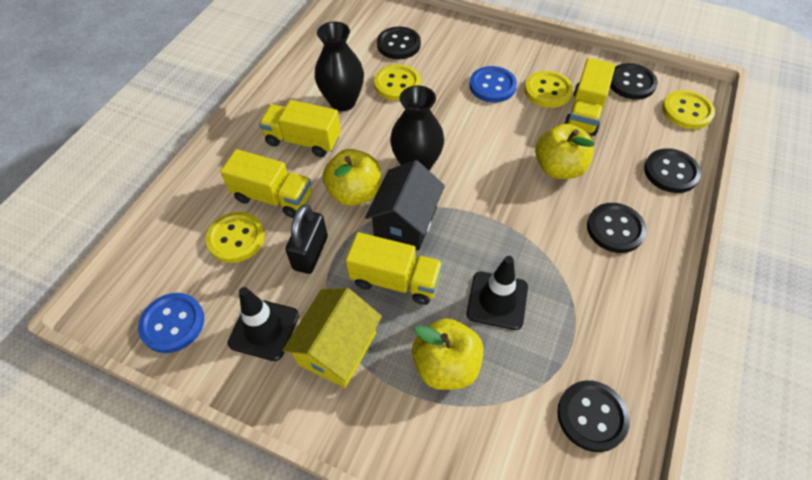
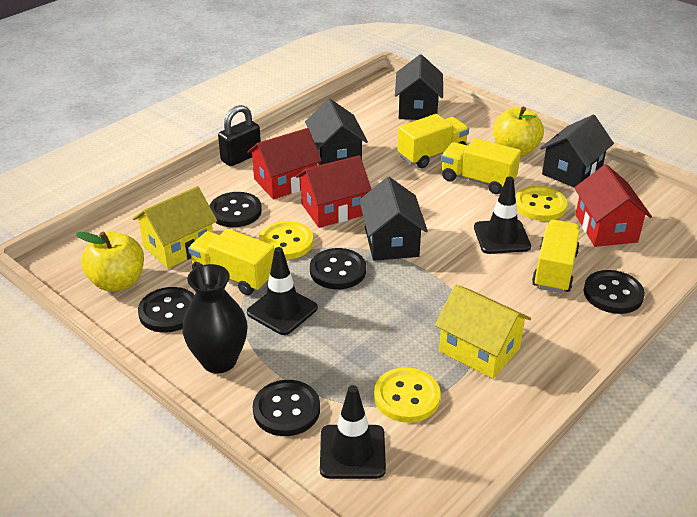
black house: 1 -> 4
black traffic cone: 2 -> 3
black vase: 2 -> 1
blue button: 2 -> 0
red house: 0 -> 3
yellow apple: 3 -> 2
yellow button: 4 -> 3
yellow house: 1 -> 2

